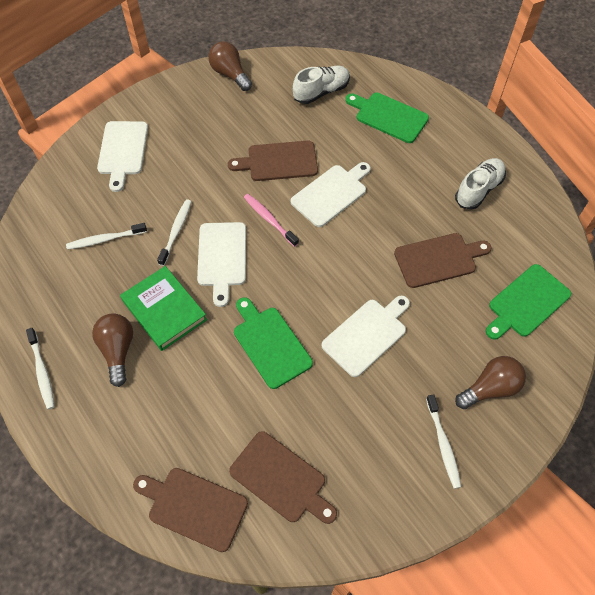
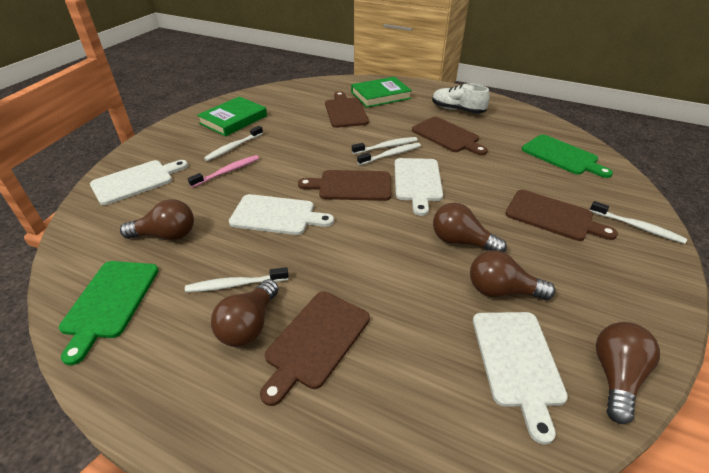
brown cutting board: 4 -> 5
brown light bulb: 3 -> 5
green book: 1 -> 2
green cutting board: 3 -> 2
white shoe: 2 -> 1
white toothbrush: 4 -> 5

